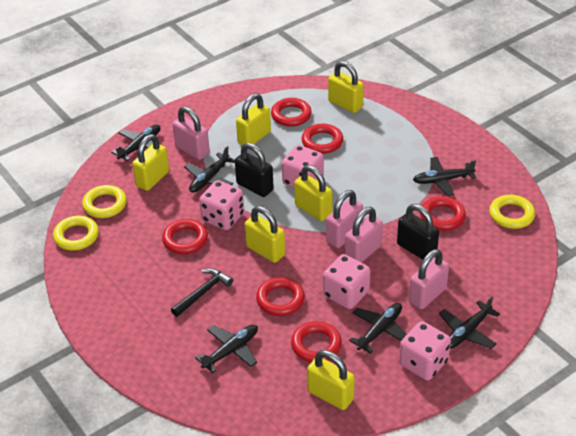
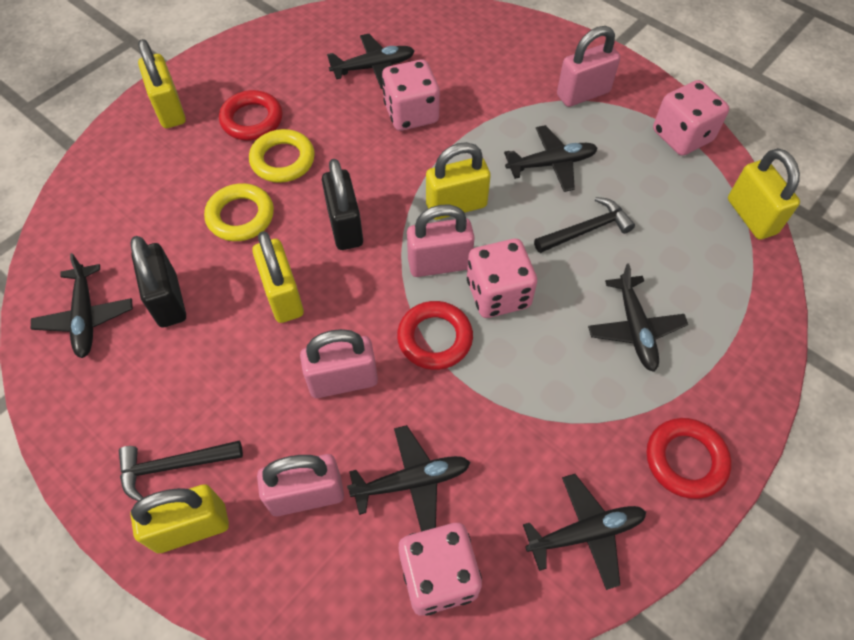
black hammer: 1 -> 2
red ring: 6 -> 3
yellow padlock: 6 -> 5
yellow ring: 3 -> 2

